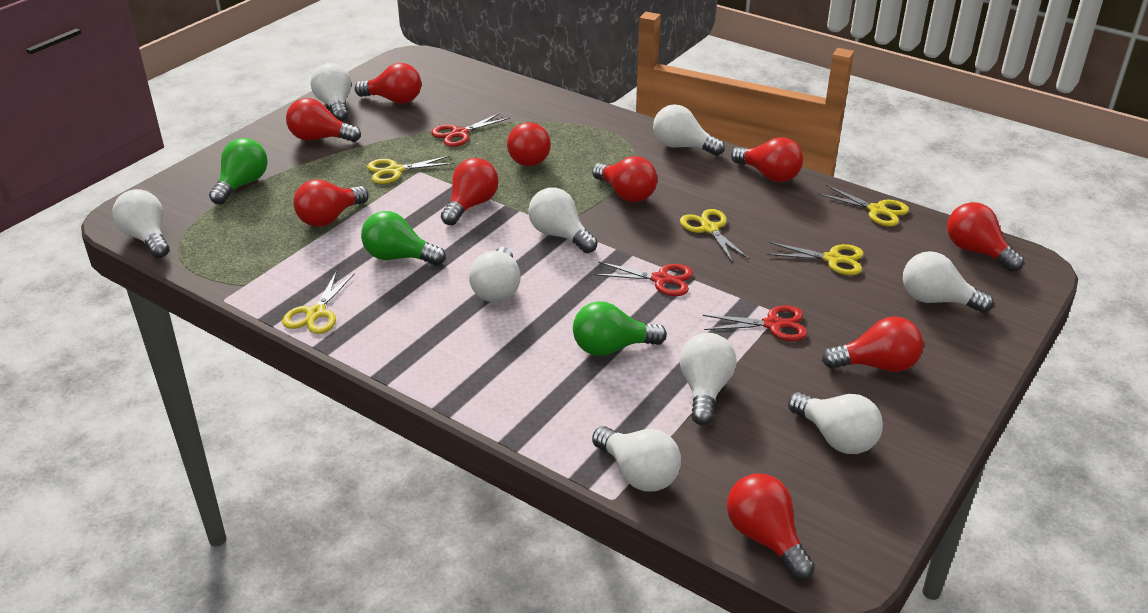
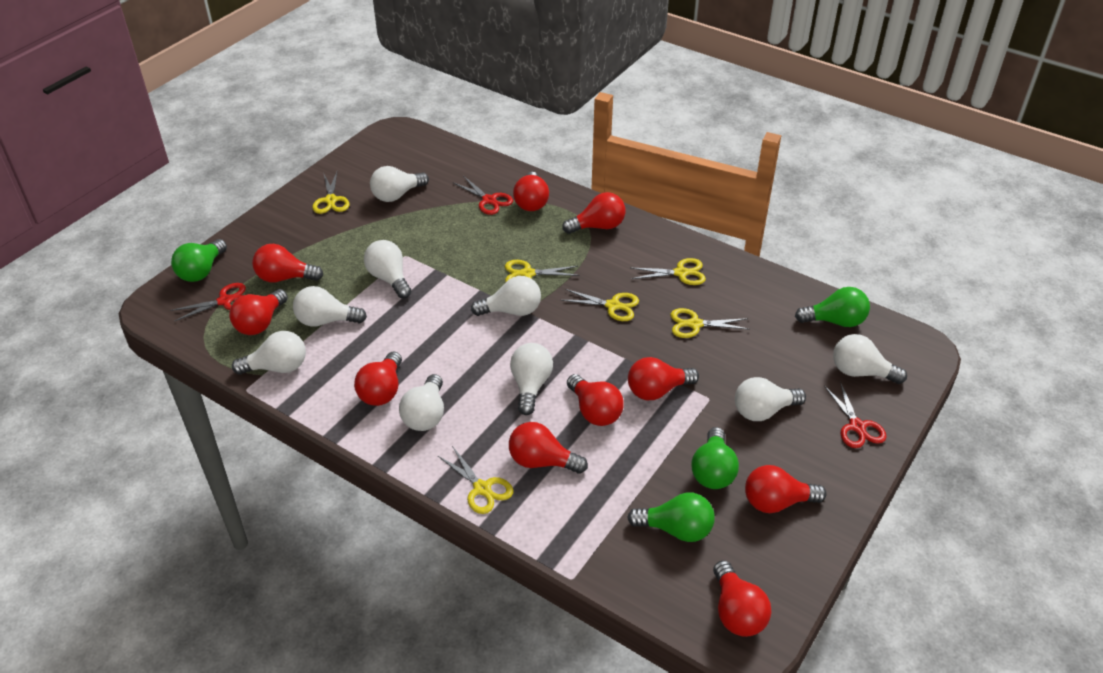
green light bulb: 3 -> 4
yellow scissors: 5 -> 6

